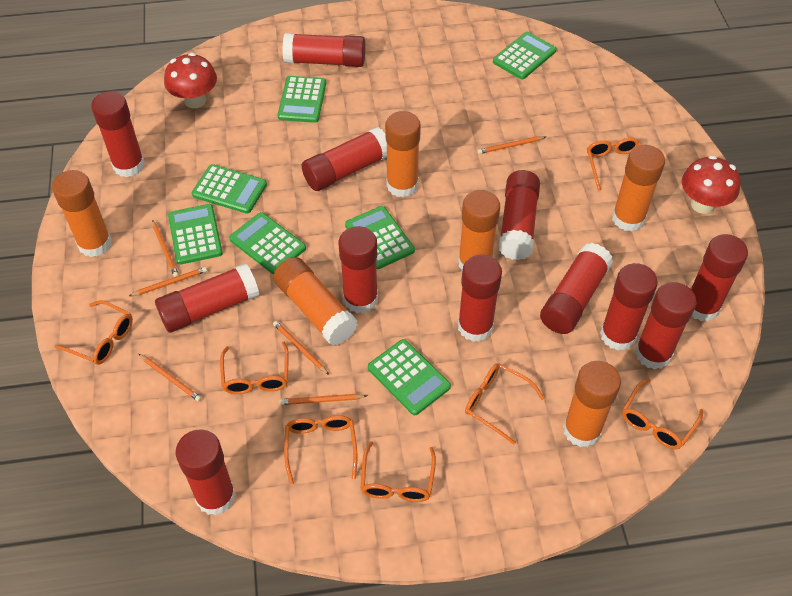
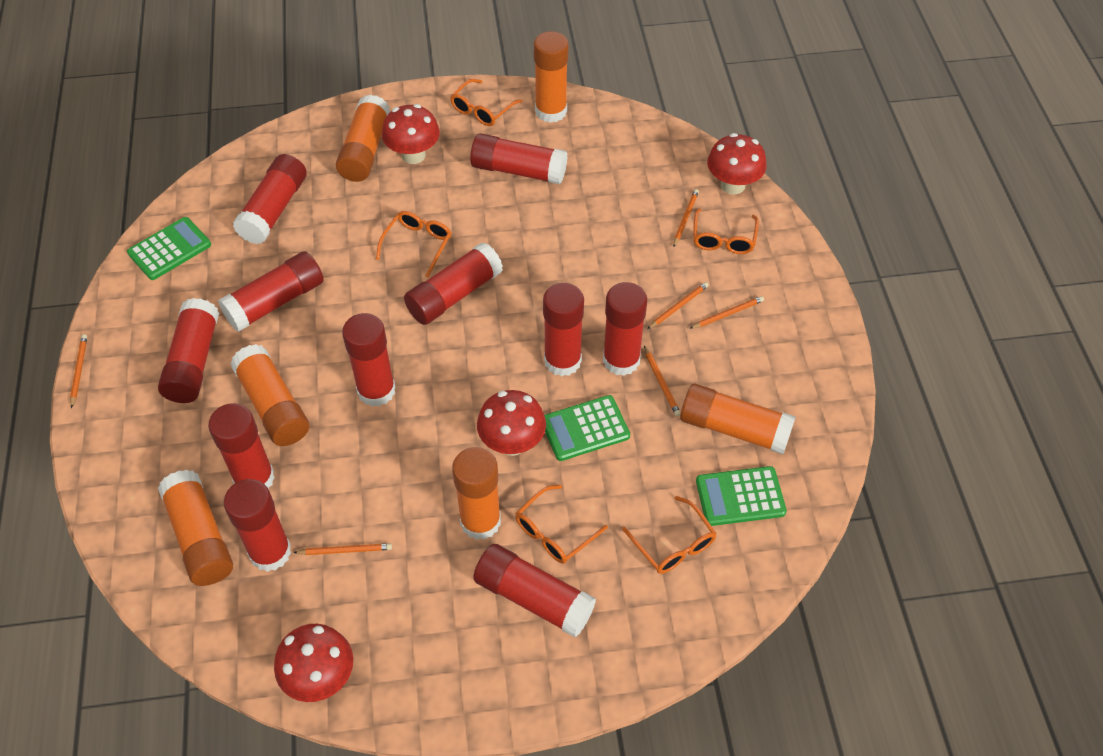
green calculator: 7 -> 3
orange glasses: 7 -> 5
red glue stick: 12 -> 11
red mushroom: 2 -> 4

